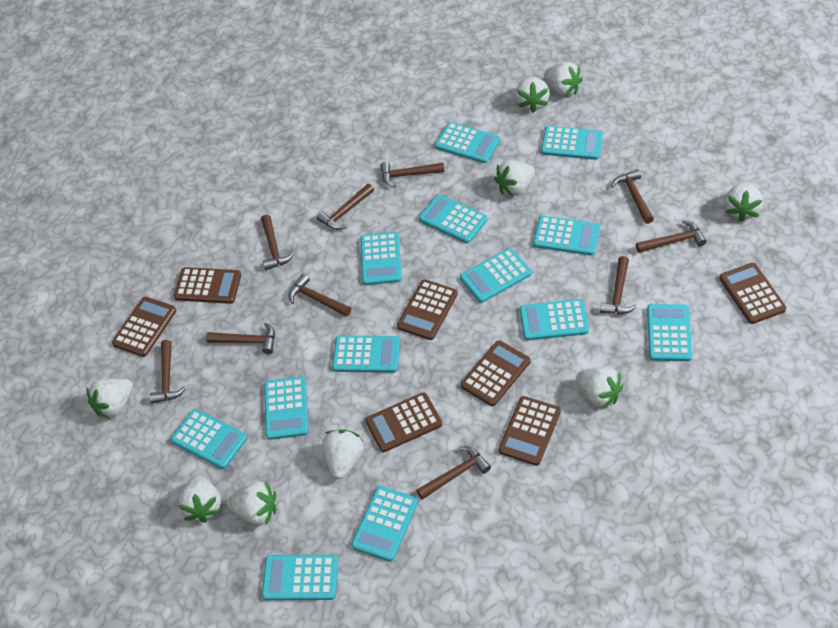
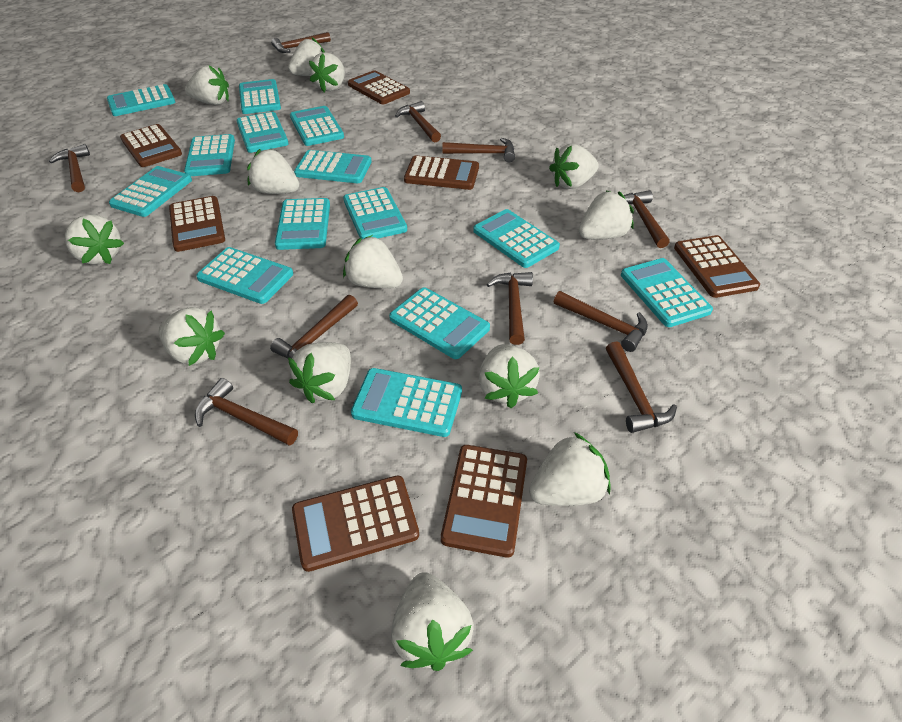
turquoise calculator: 13 -> 14
white strawberry: 9 -> 13

